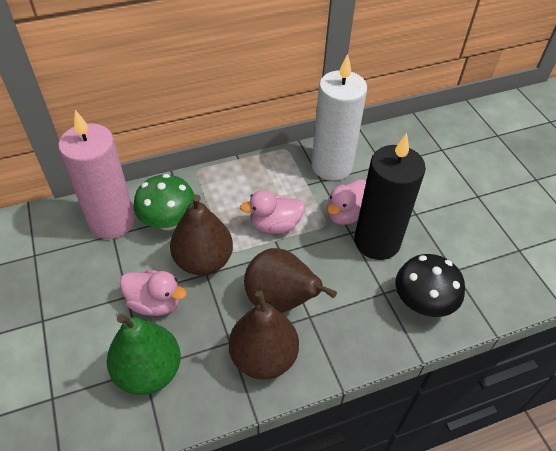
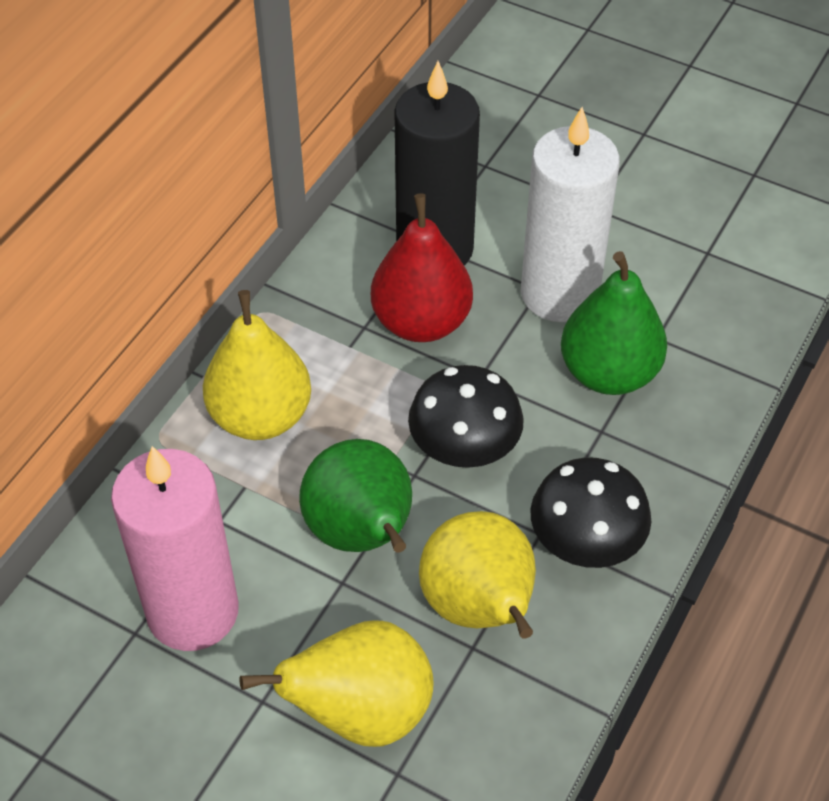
black mushroom: 1 -> 2
brown pear: 3 -> 0
green mushroom: 1 -> 0
green pear: 1 -> 2
pink duck: 3 -> 0
red pear: 0 -> 1
yellow pear: 0 -> 3

